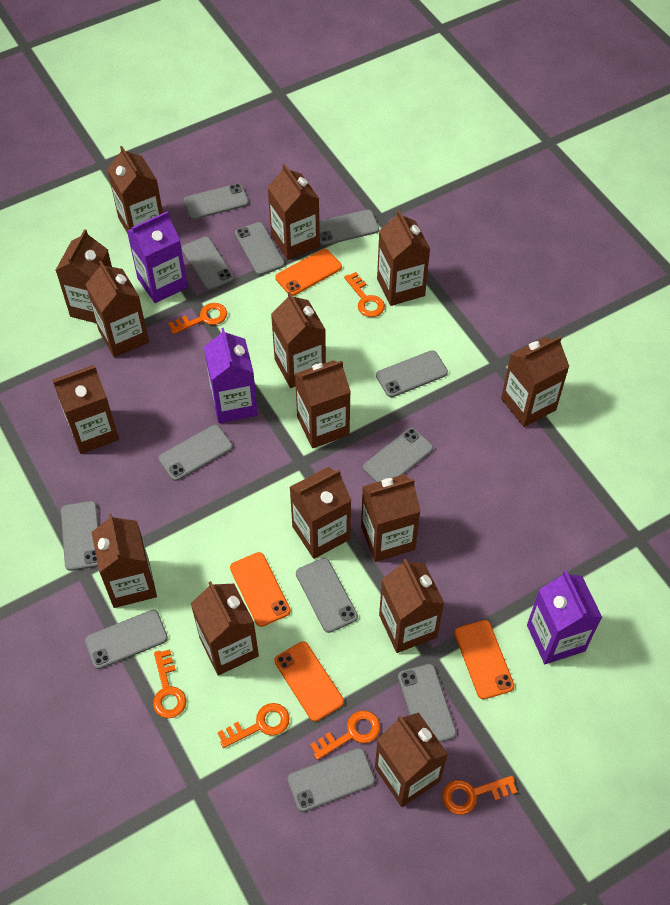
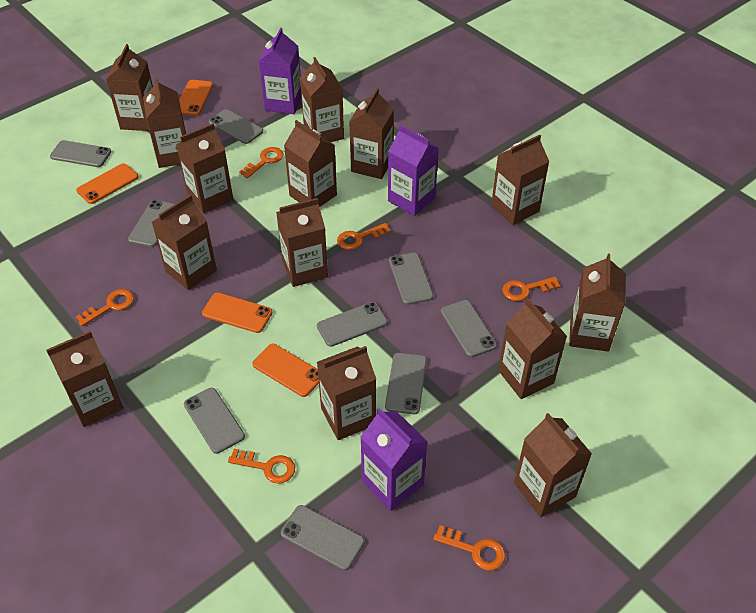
brown carton: 15 -> 14
grey phone: 12 -> 9

